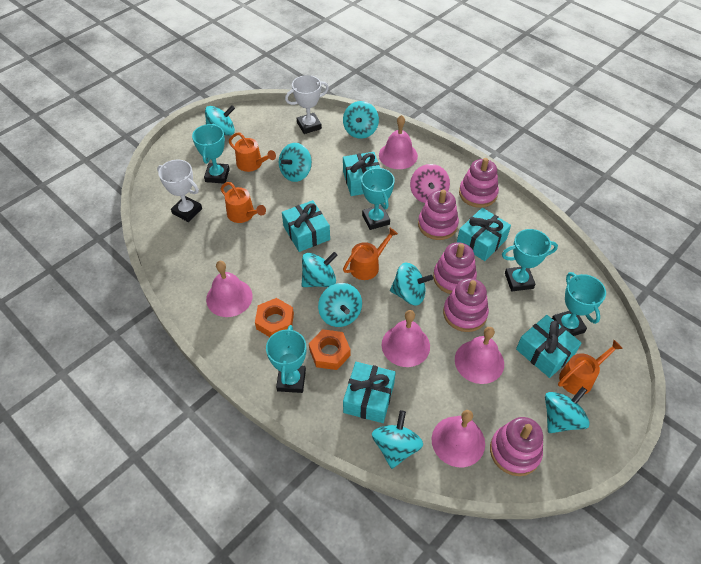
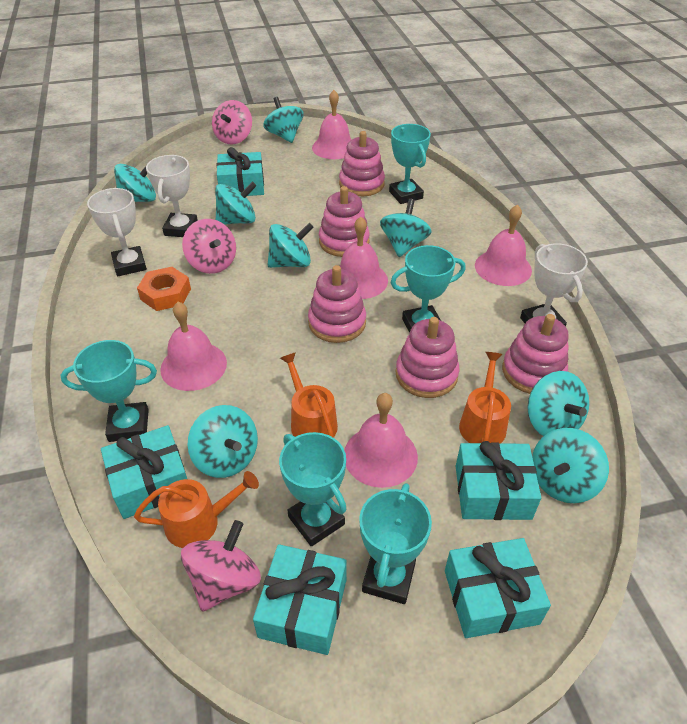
orange nut: 2 -> 1
orange watering can: 4 -> 3
pink spinning top: 1 -> 3
white trophy: 2 -> 3

